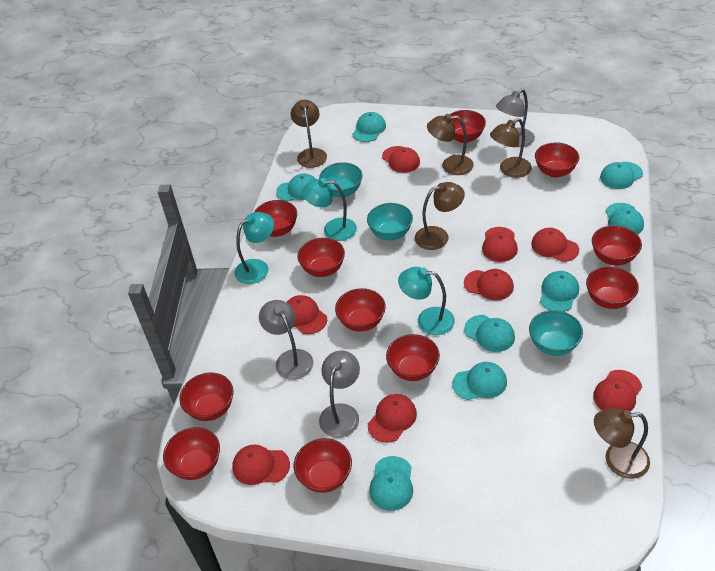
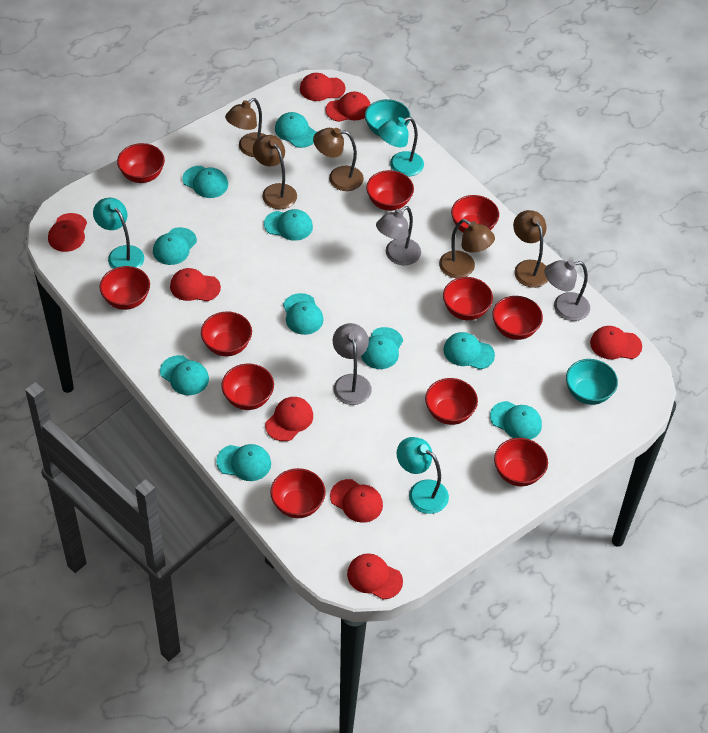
turquoise bowl: 3 -> 2
turquoise cap: 8 -> 10

